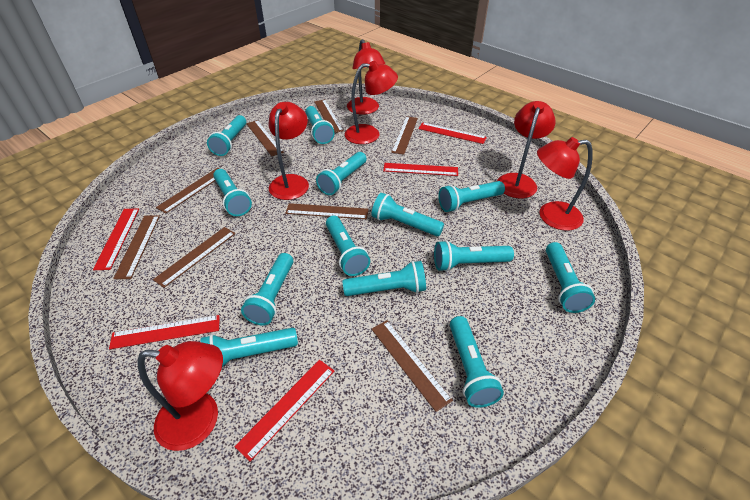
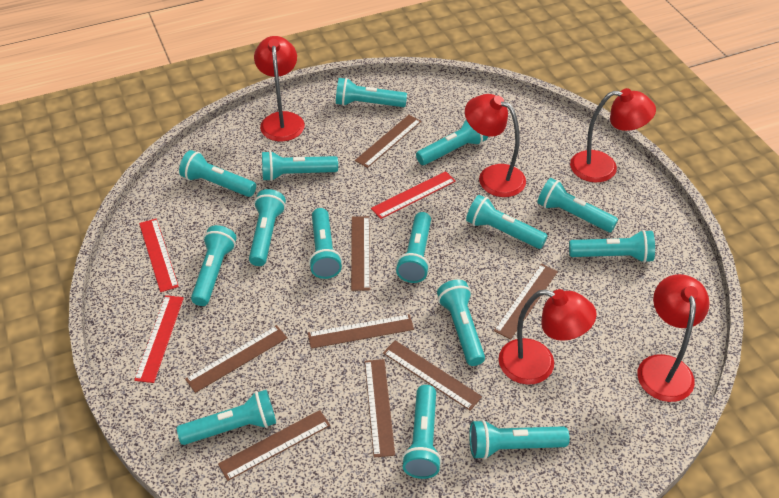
red lamp: 6 -> 5
red ruler: 5 -> 3
turquoise flashlight: 13 -> 15

